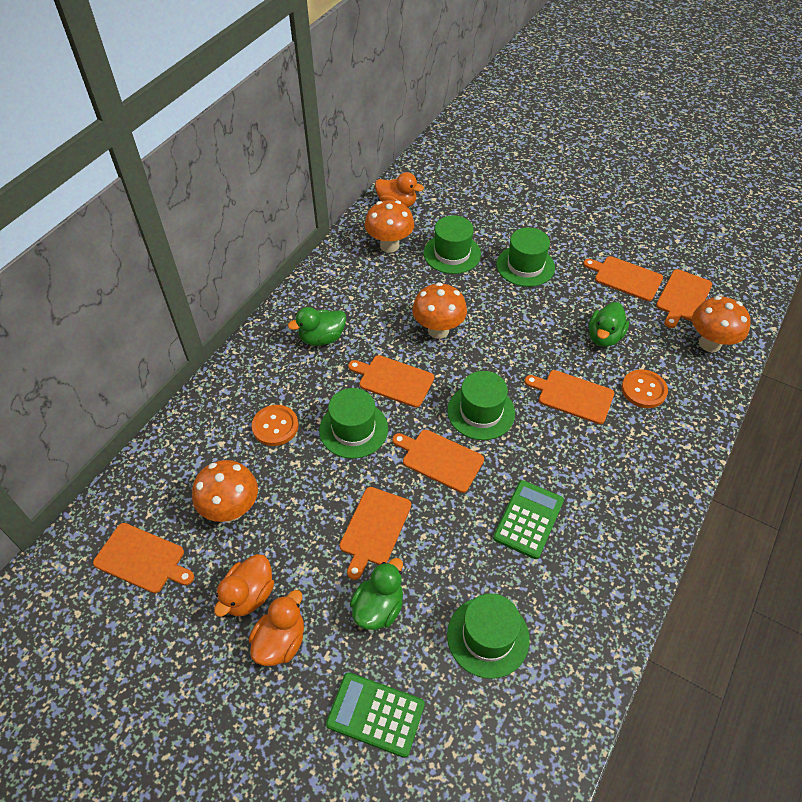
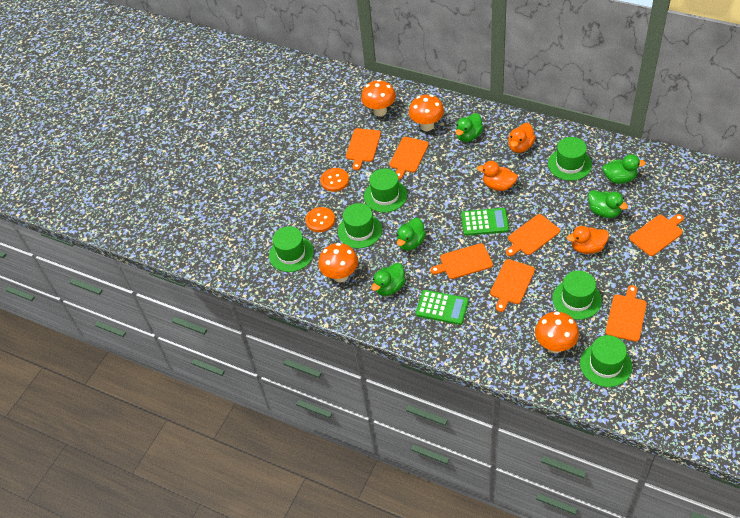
green duck: 3 -> 5
green hat: 5 -> 6

